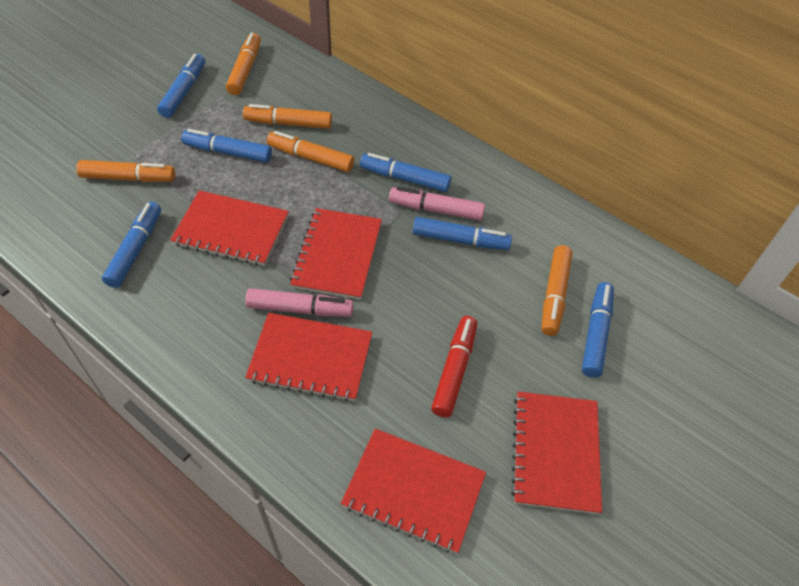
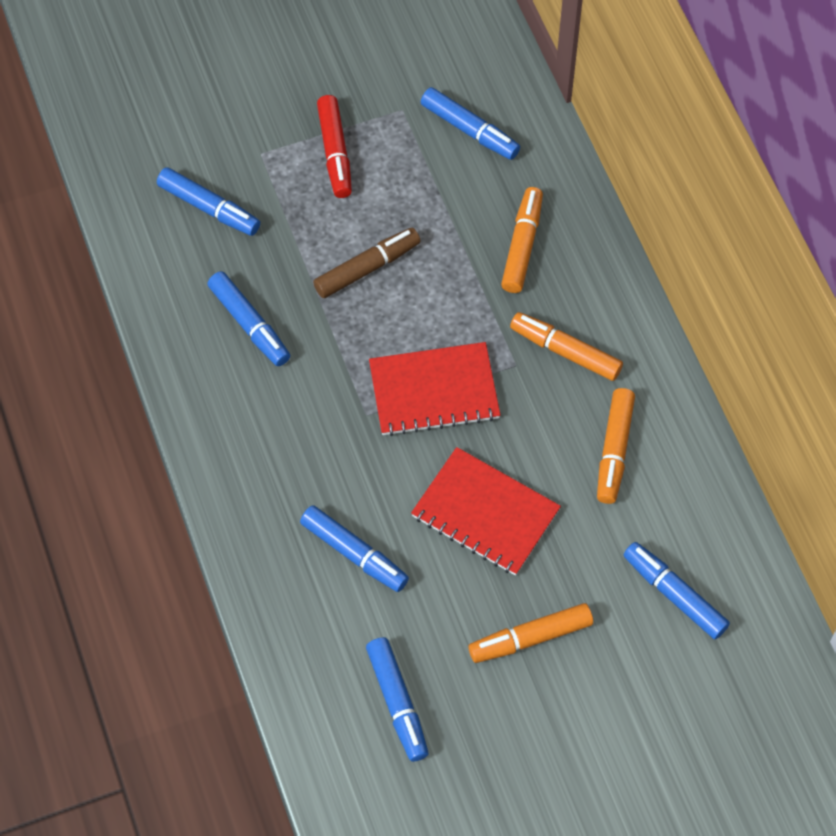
brown marker: 0 -> 1
orange marker: 5 -> 4
pink marker: 2 -> 0
red notebook: 5 -> 2

